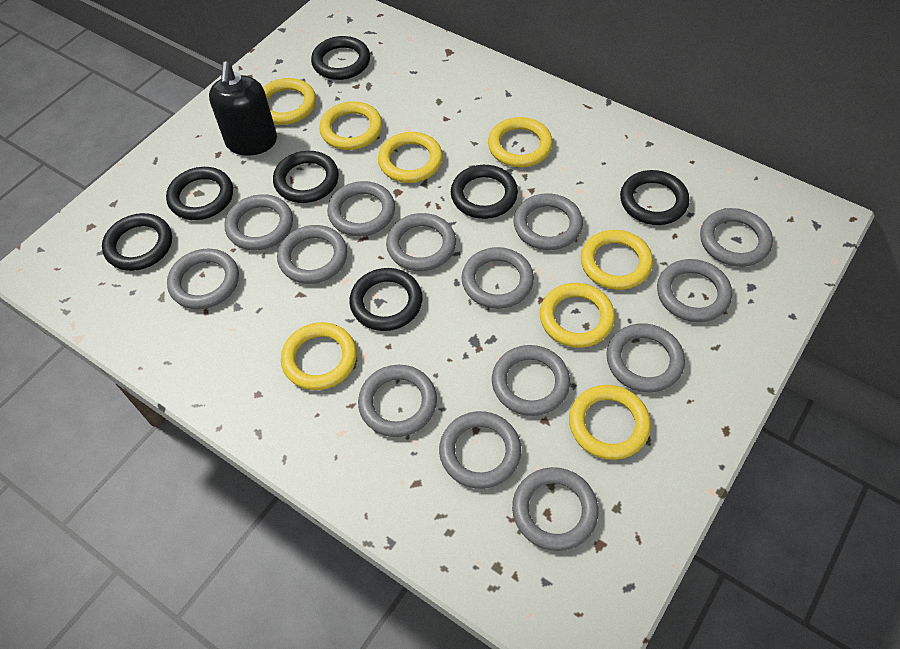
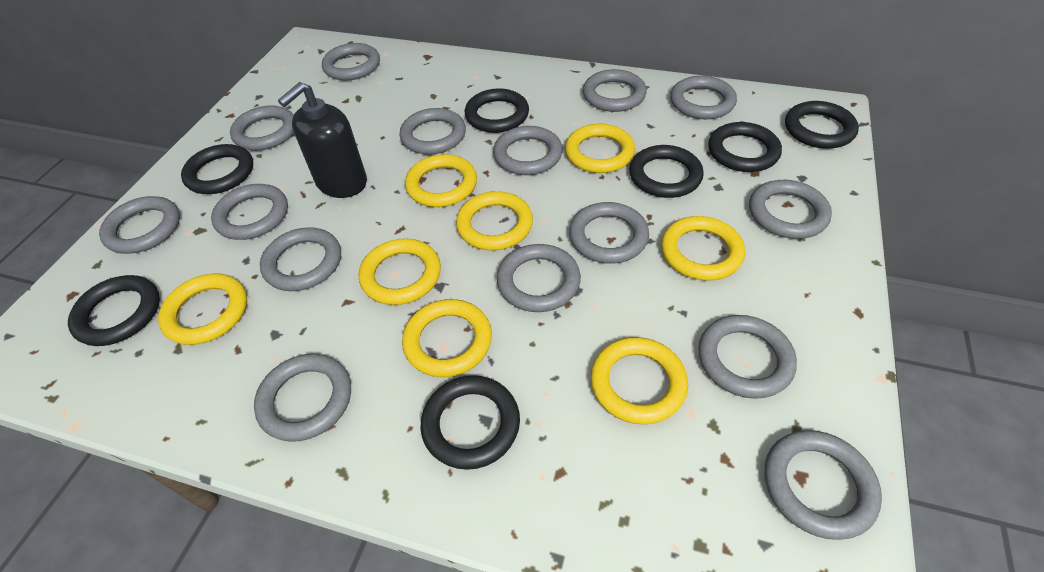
grey ring: 14 -> 15

